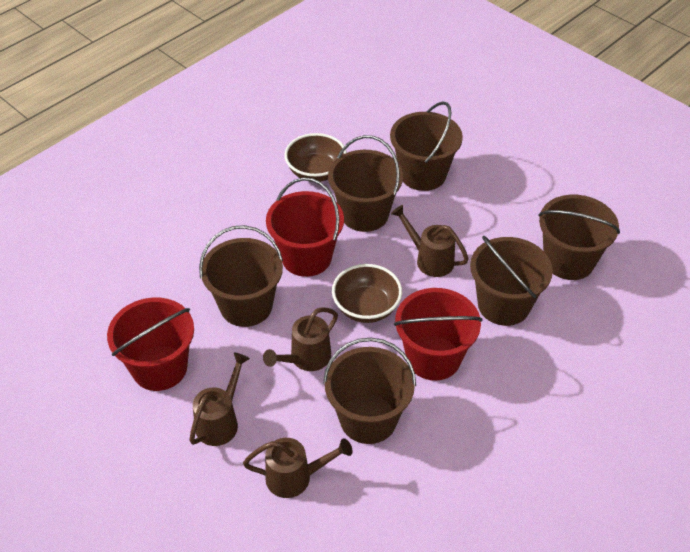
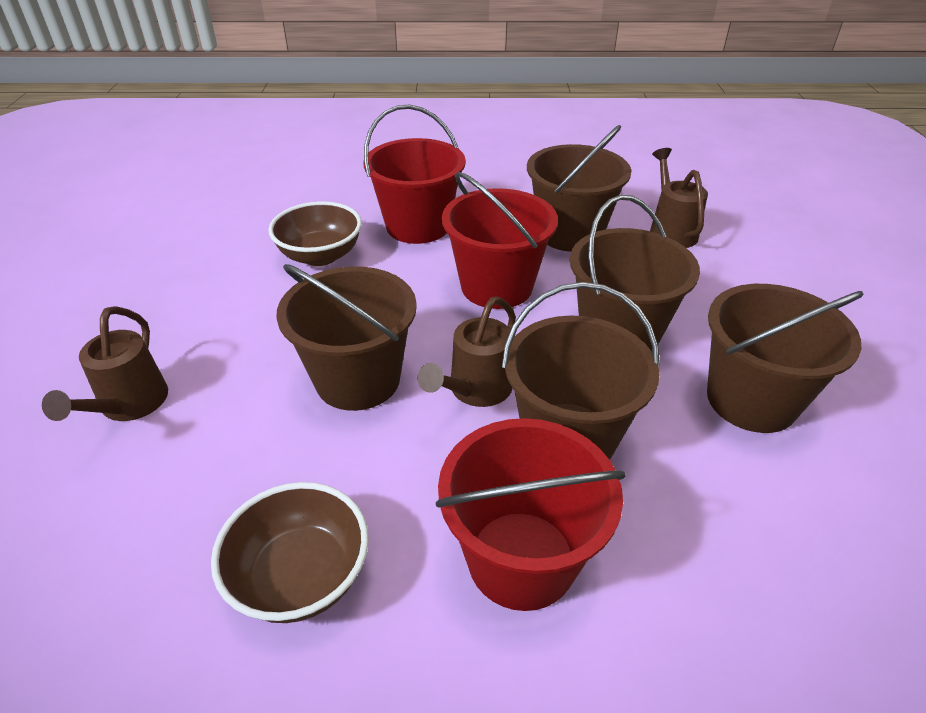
brown bucket: 6 -> 5
brown watering can: 4 -> 3

